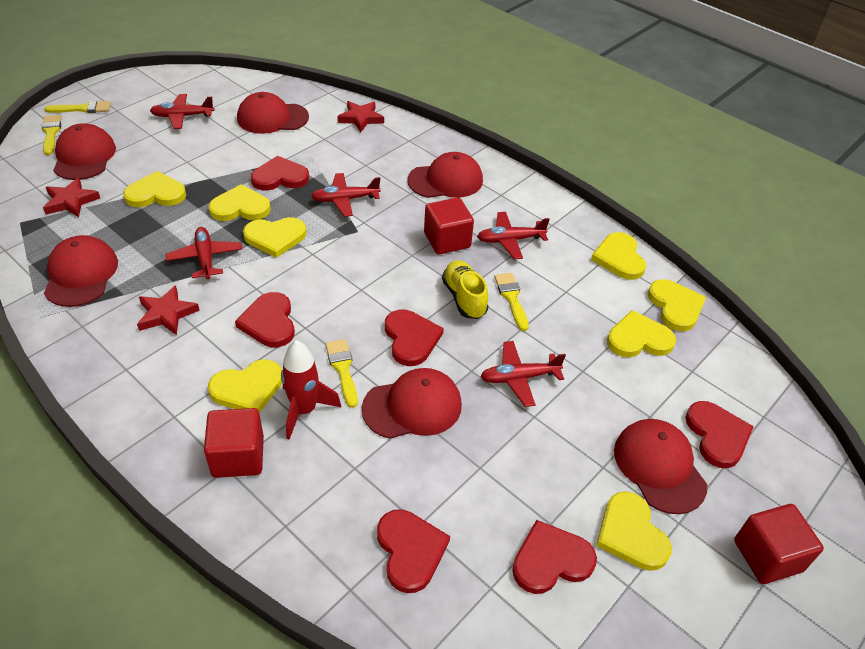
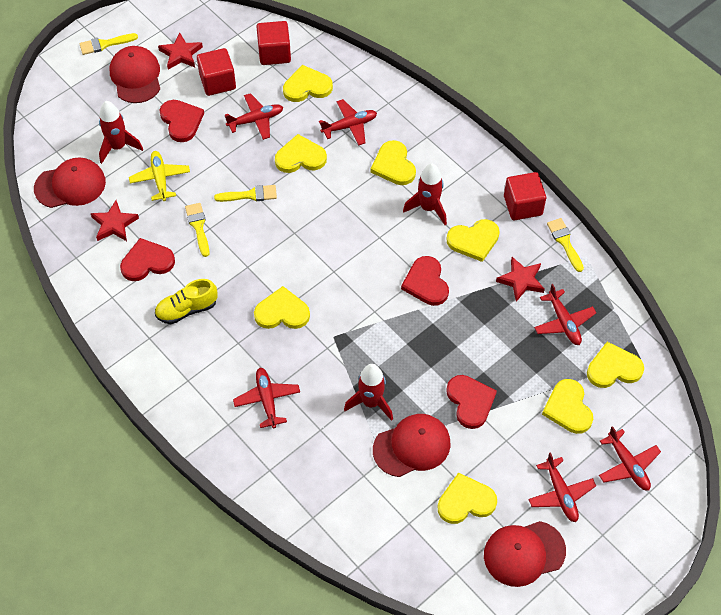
red cap: 6 -> 4
red heart: 6 -> 4
red plane: 5 -> 6
red rocket: 1 -> 3
yellow plane: 0 -> 1

